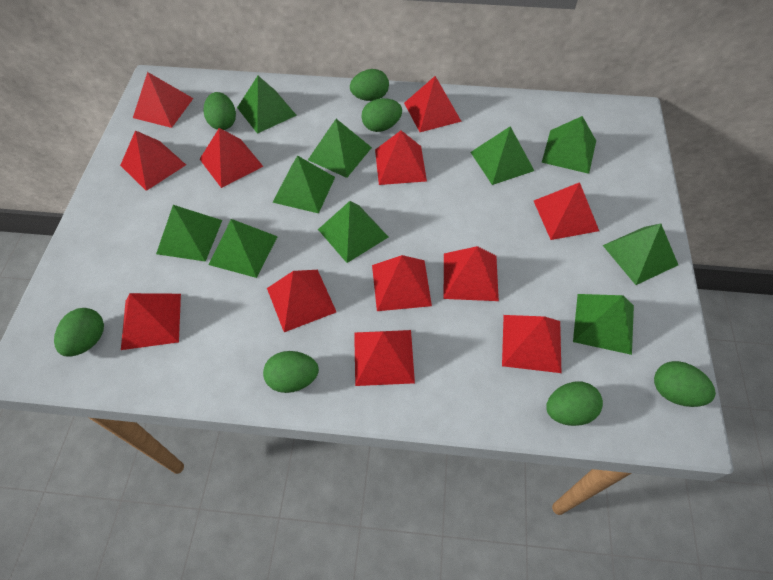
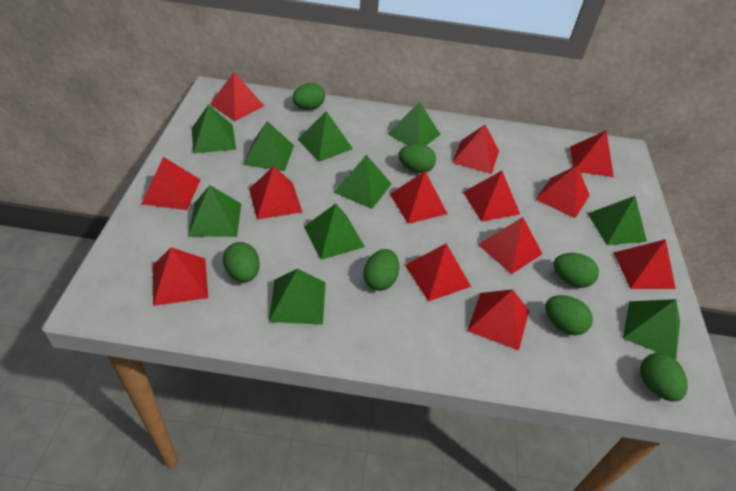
red pyramid: 12 -> 13

